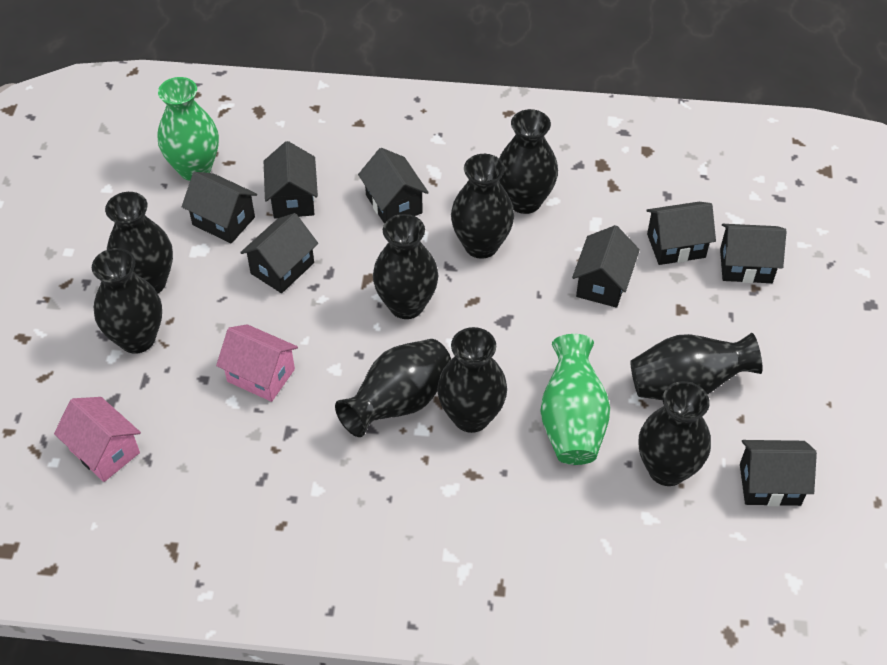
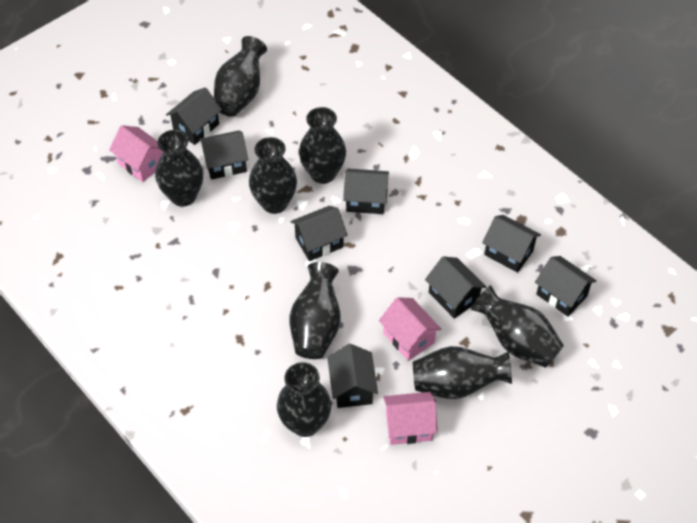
black vase: 9 -> 8
green vase: 2 -> 0
pink house: 2 -> 3

